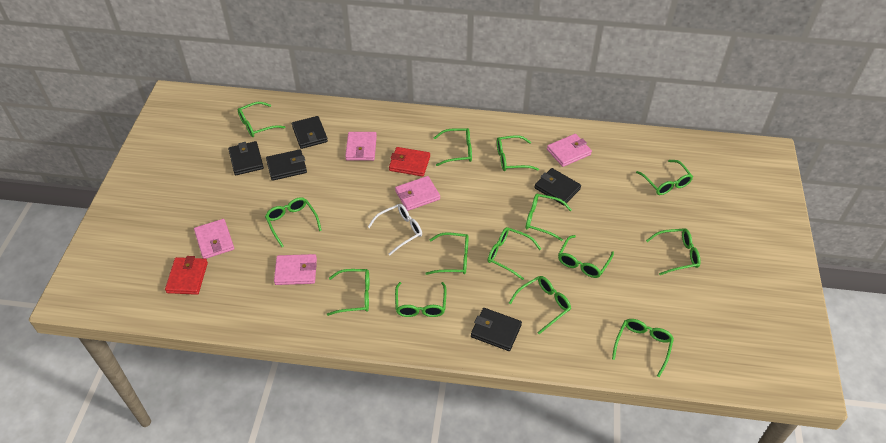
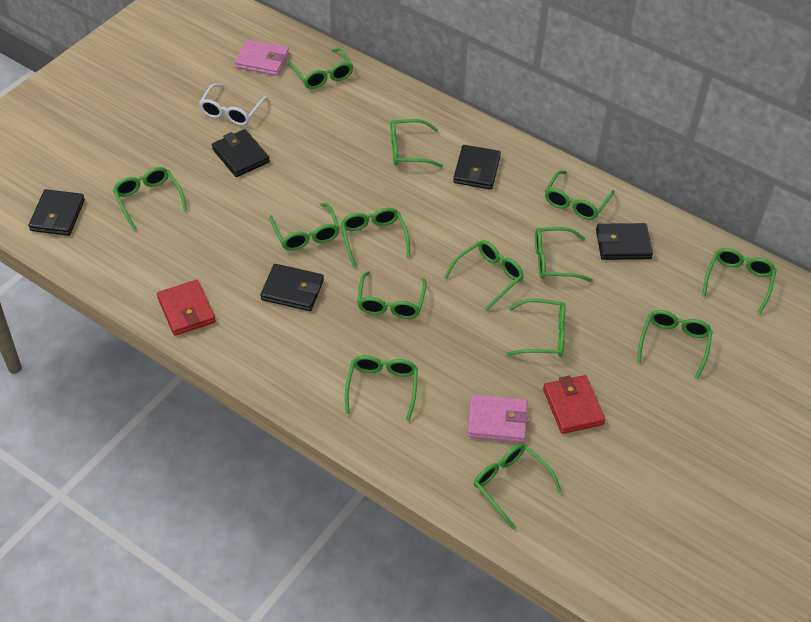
pink wallet: 5 -> 2

